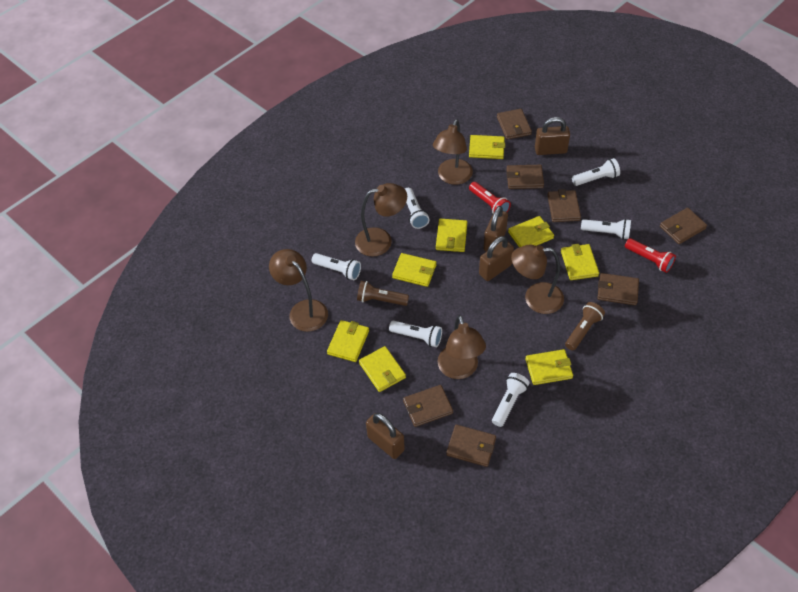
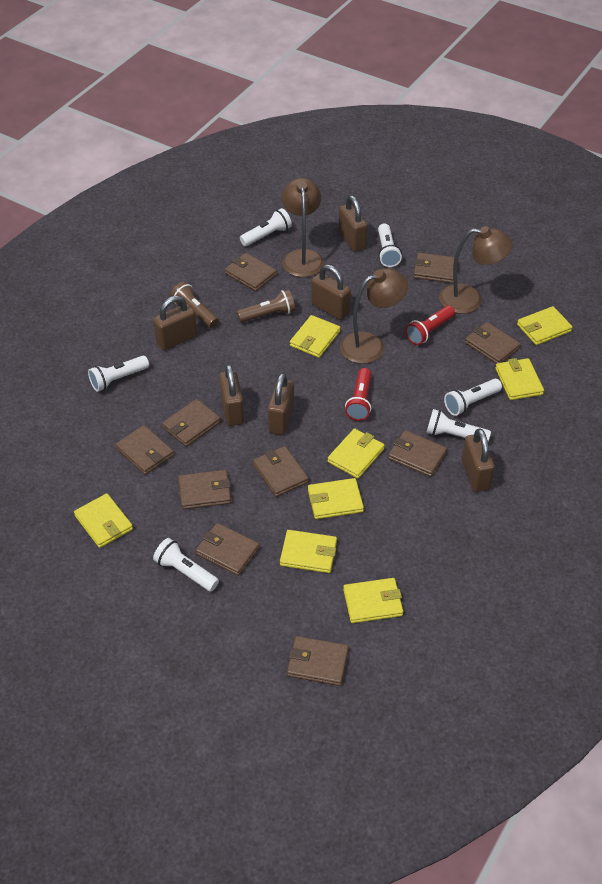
brown lamp: 5 -> 3
brown padlock: 4 -> 6
brown wallet: 7 -> 10

